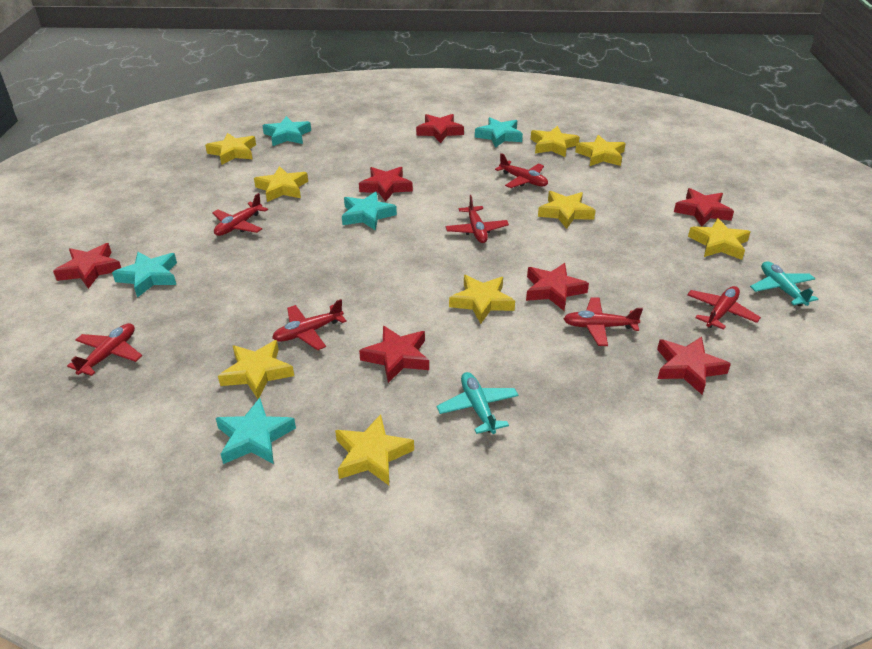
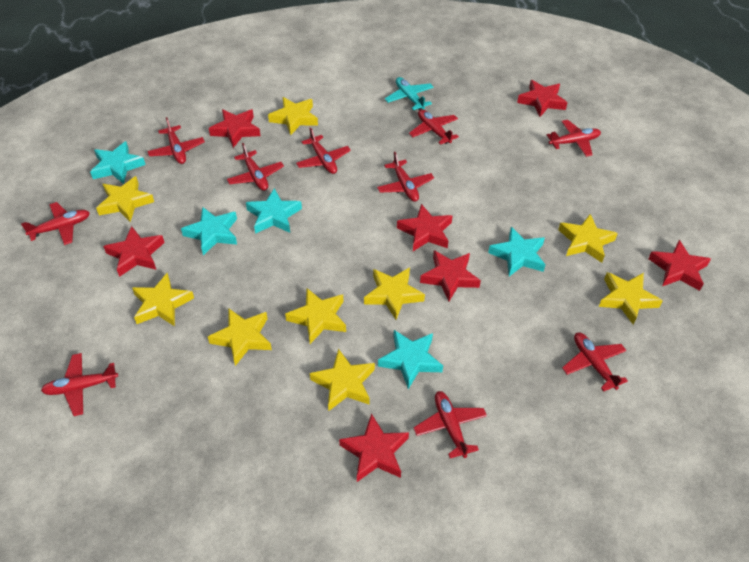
red plane: 7 -> 10
turquoise plane: 2 -> 1

